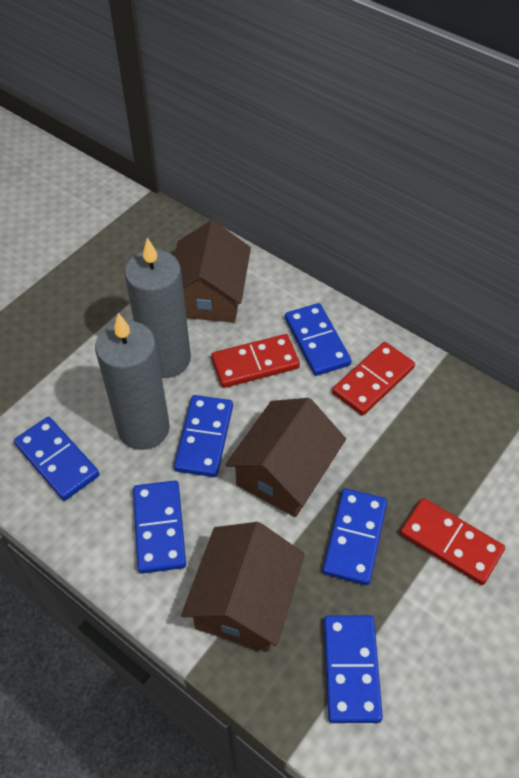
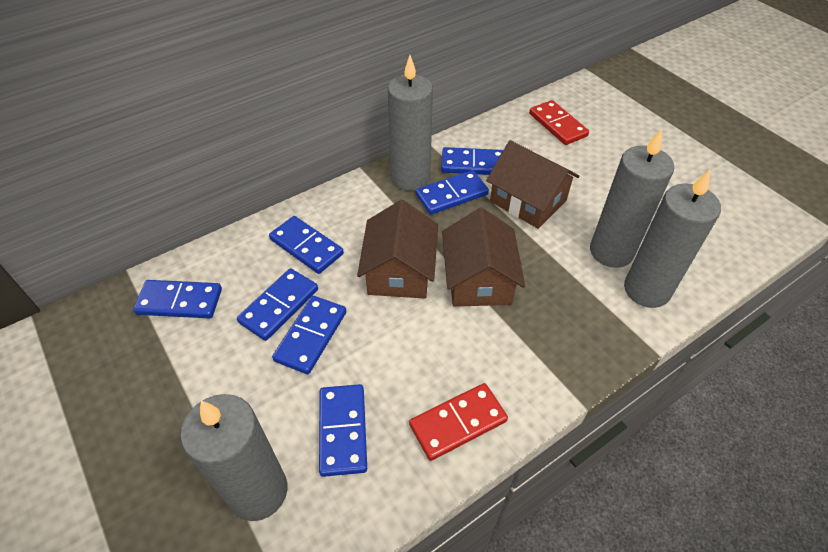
blue domino: 6 -> 7
grey candle: 2 -> 4
red domino: 3 -> 2

